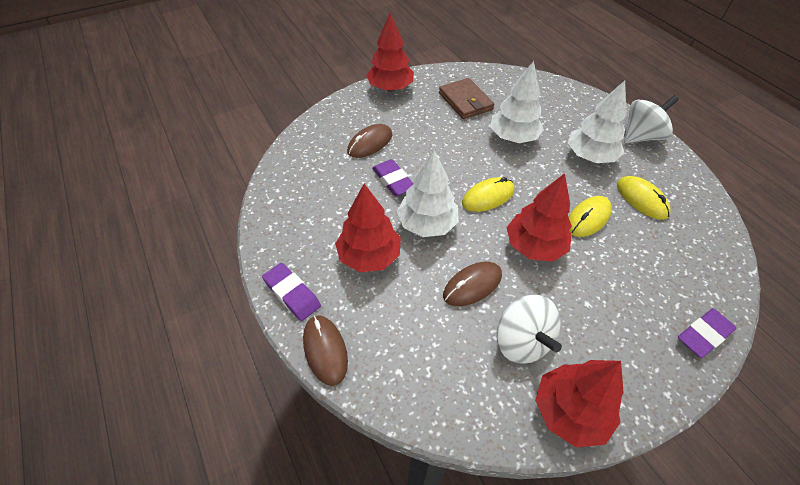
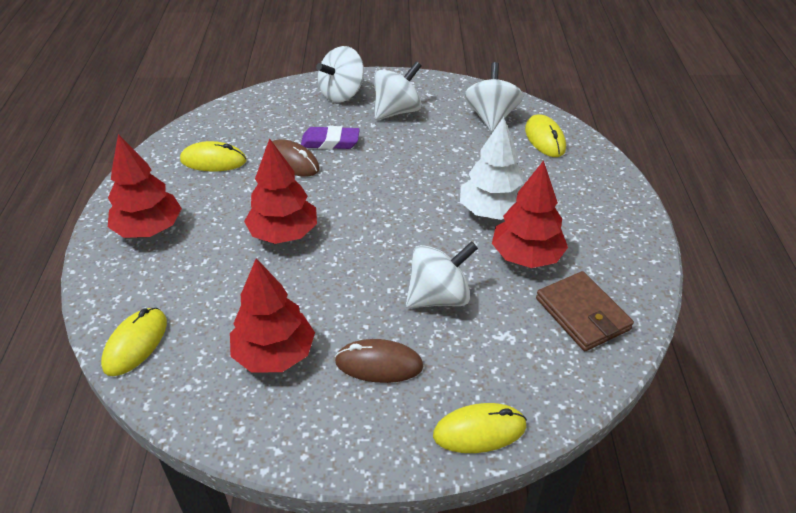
brown mouse: 3 -> 2
purple eraser: 3 -> 1
white spinning top: 2 -> 4
white tree: 3 -> 1
yellow mouse: 3 -> 4

